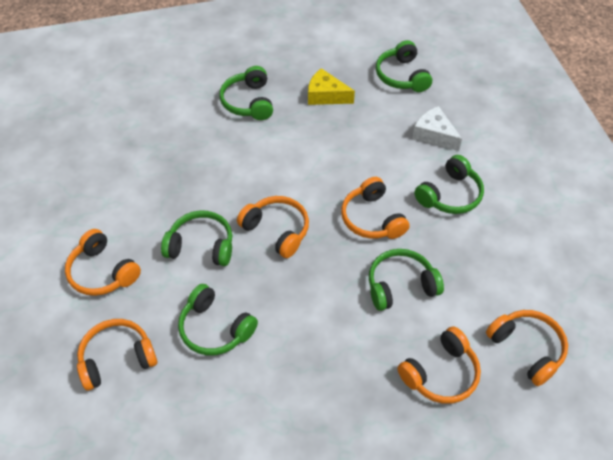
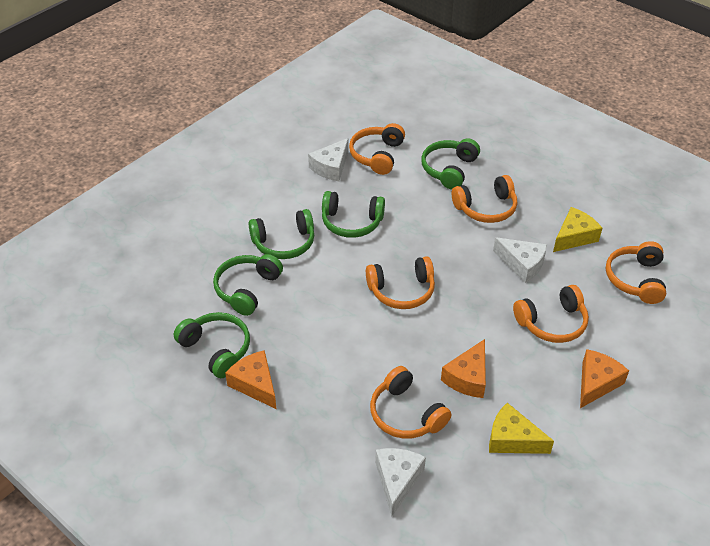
green headphones: 6 -> 5
orange cheese: 0 -> 3
white cheese: 1 -> 3
yellow cheese: 1 -> 2

